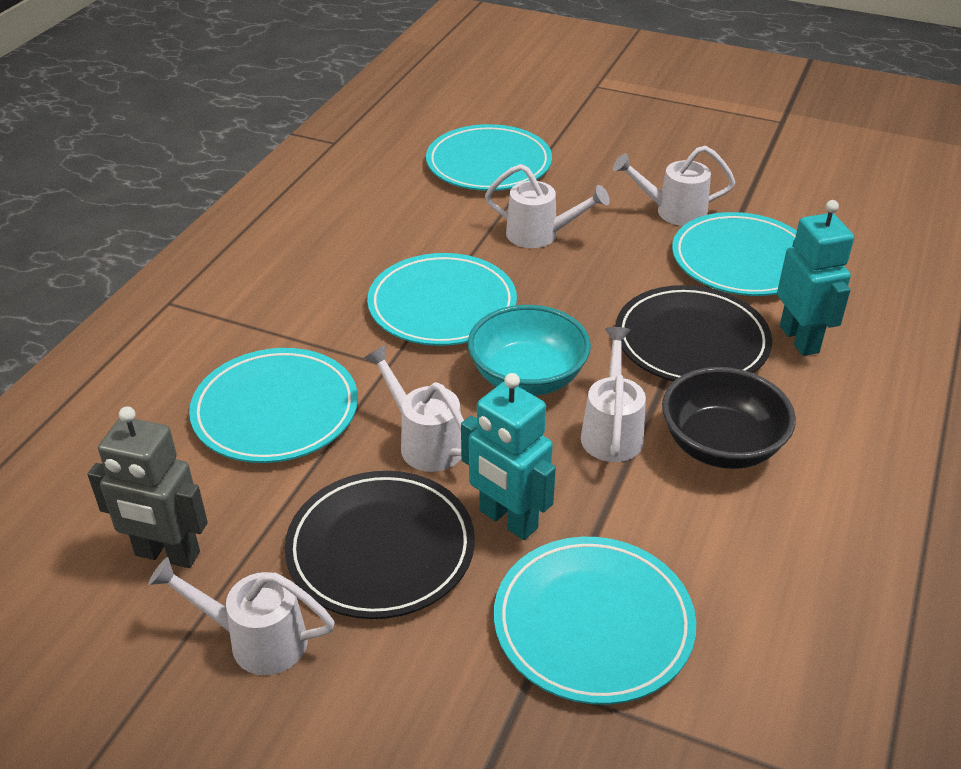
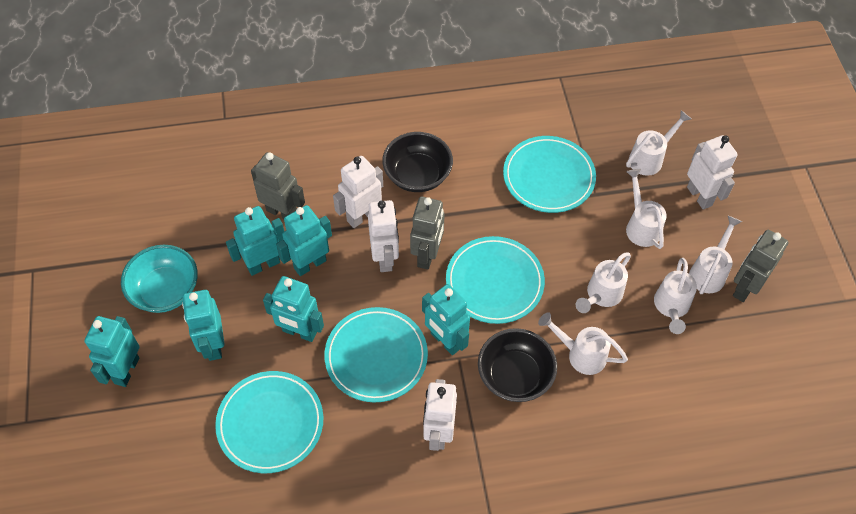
black bowl: 1 -> 2
black plate: 2 -> 0
grey robot: 1 -> 3
turquoise plate: 5 -> 4
turquoise robot: 2 -> 6
white robot: 0 -> 4
white watering can: 5 -> 6

